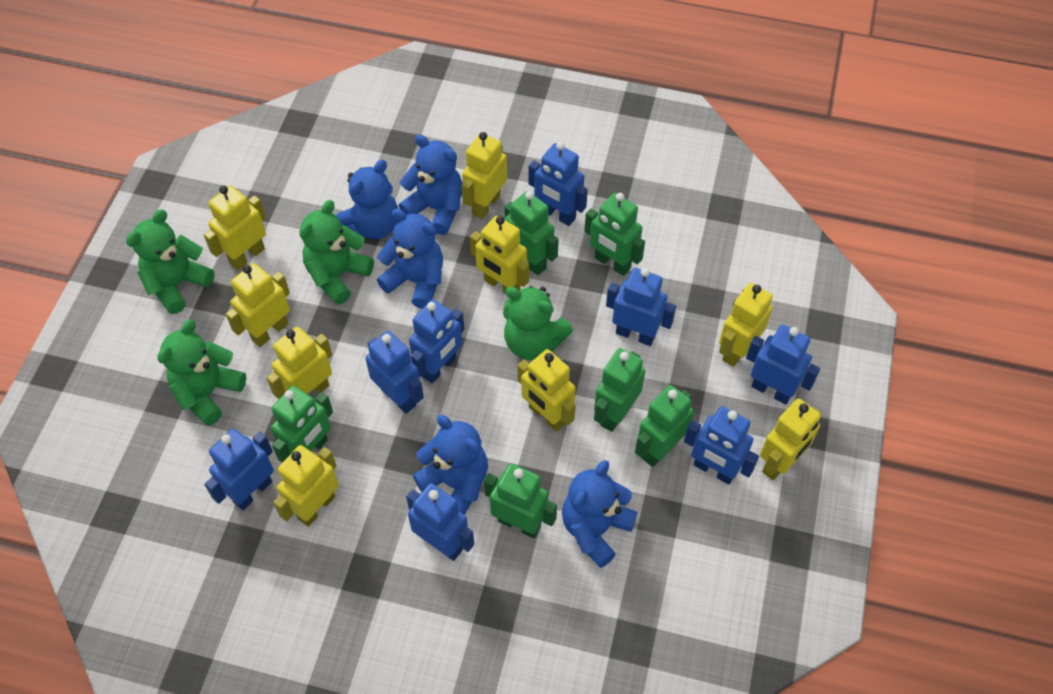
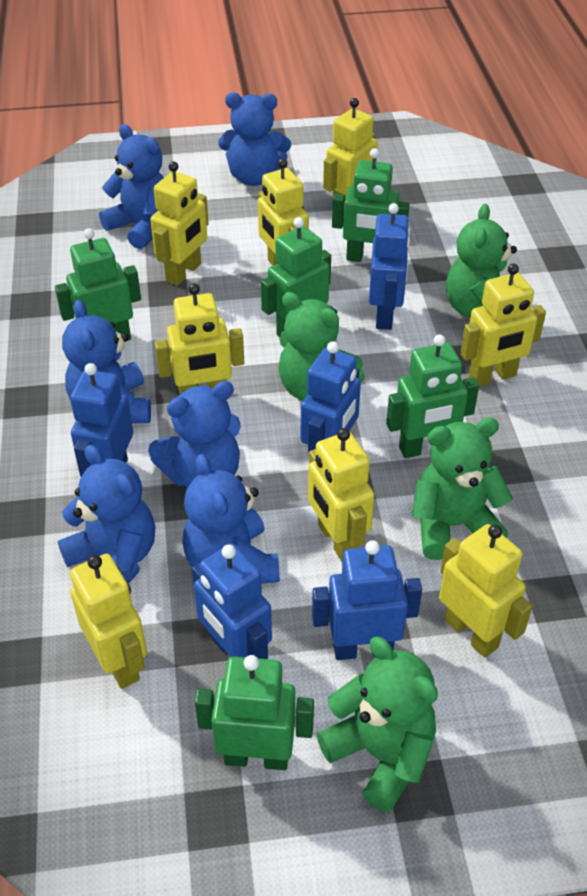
blue robot: 8 -> 5
blue teddy bear: 5 -> 6
green robot: 6 -> 5
yellow robot: 9 -> 8

